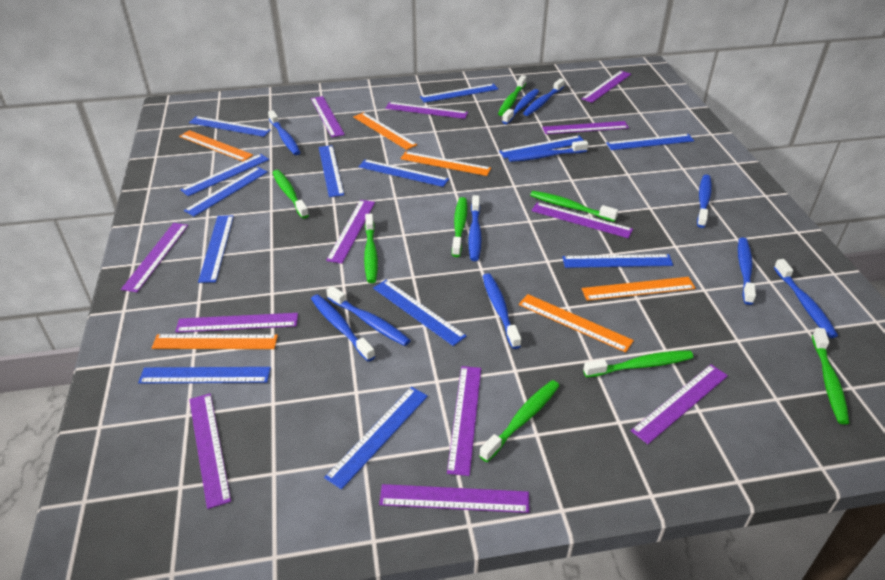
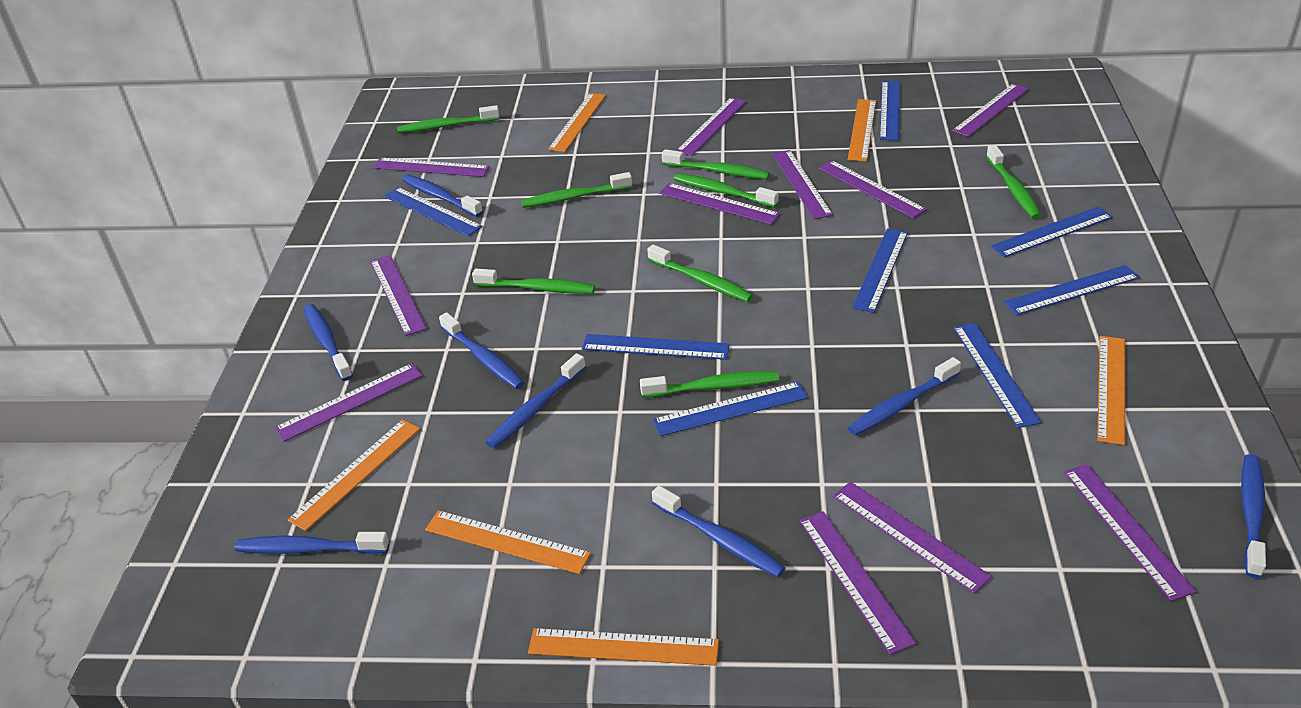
blue ruler: 13 -> 8
blue toothbrush: 11 -> 8
purple ruler: 12 -> 11

